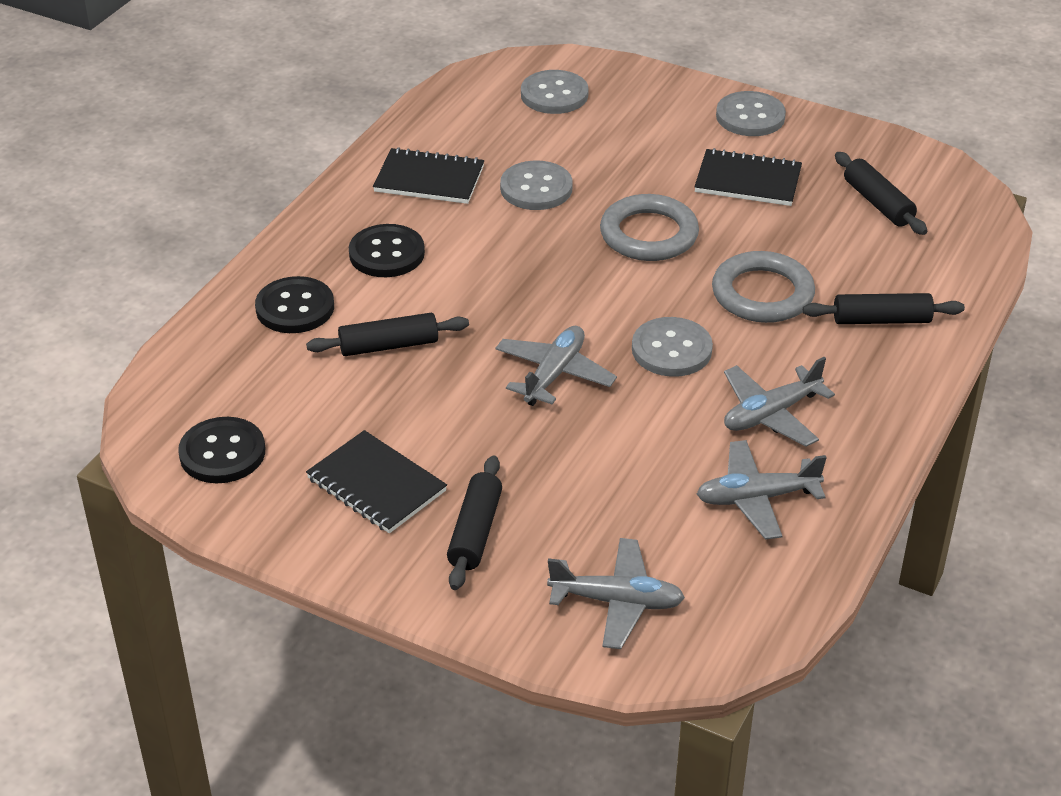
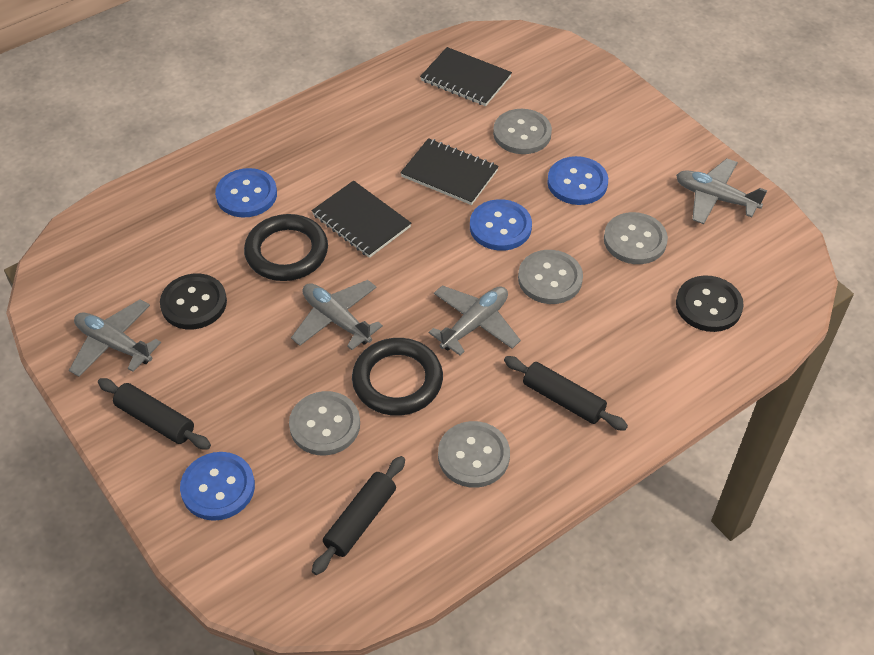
black button: 3 -> 2
black ring: 0 -> 2
black rolling pin: 4 -> 3
blue button: 0 -> 4
grey button: 4 -> 5
grey ring: 2 -> 0

